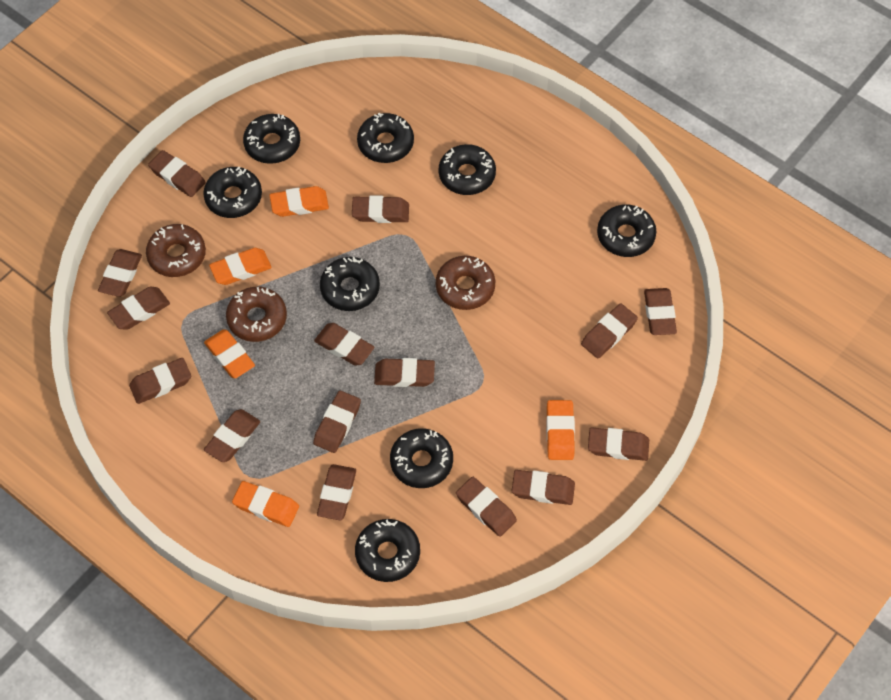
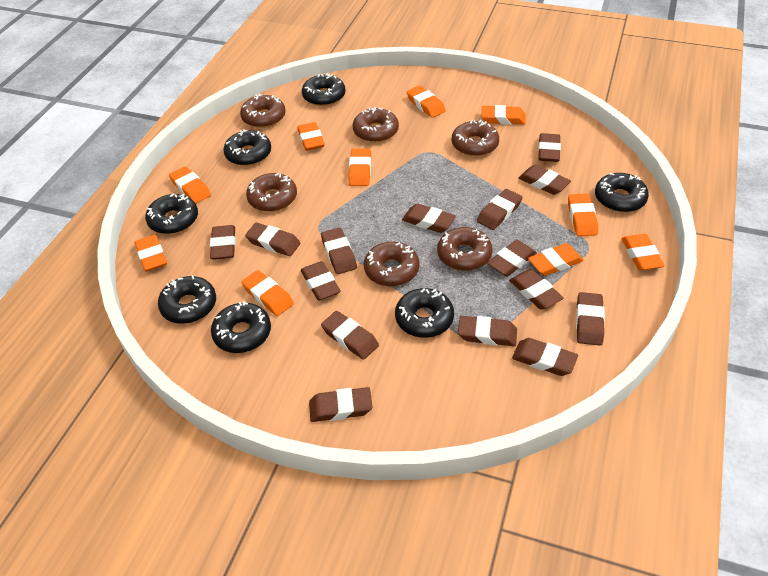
black donut: 8 -> 7
brown donut: 3 -> 6
orange eraser: 5 -> 10

